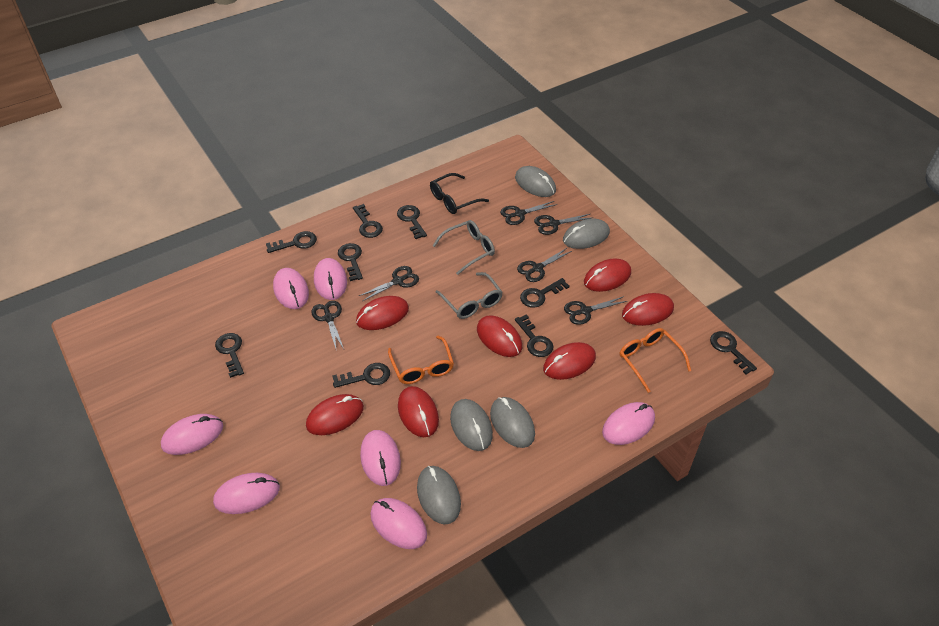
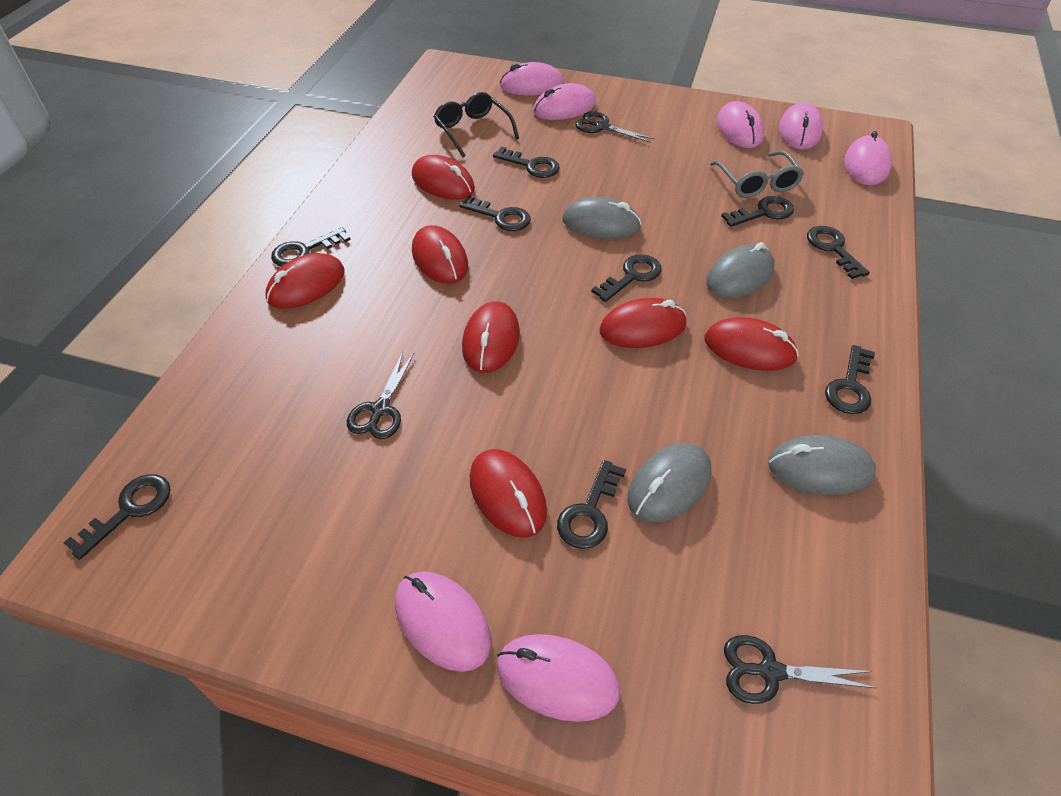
black scissors: 6 -> 3
grey glasses: 2 -> 1
grey mouse: 5 -> 4
orange glasses: 2 -> 0

